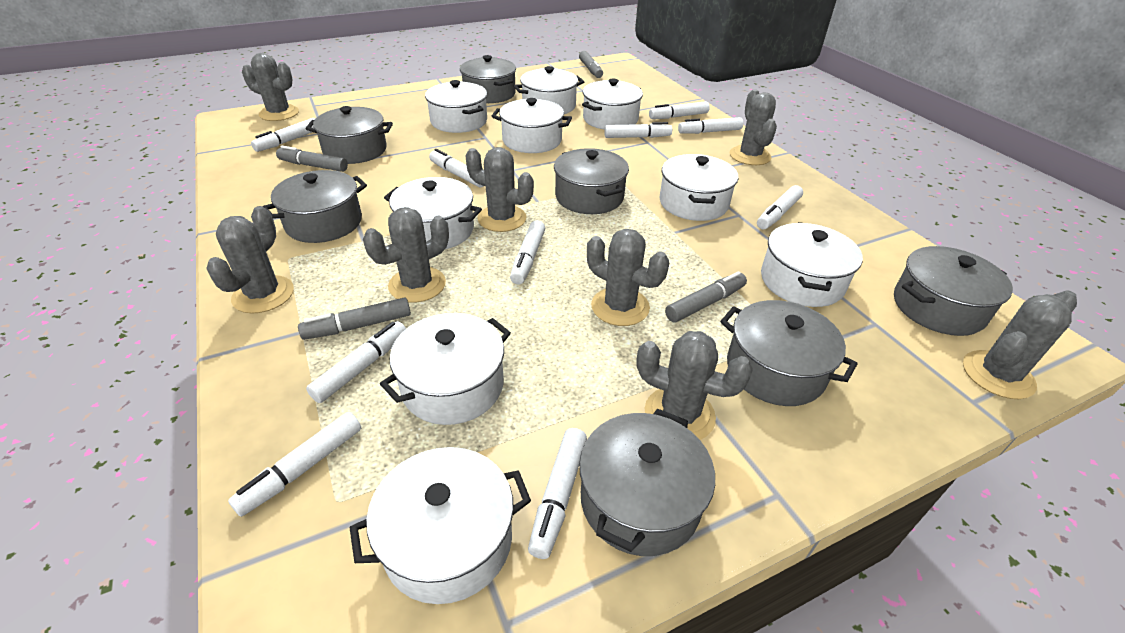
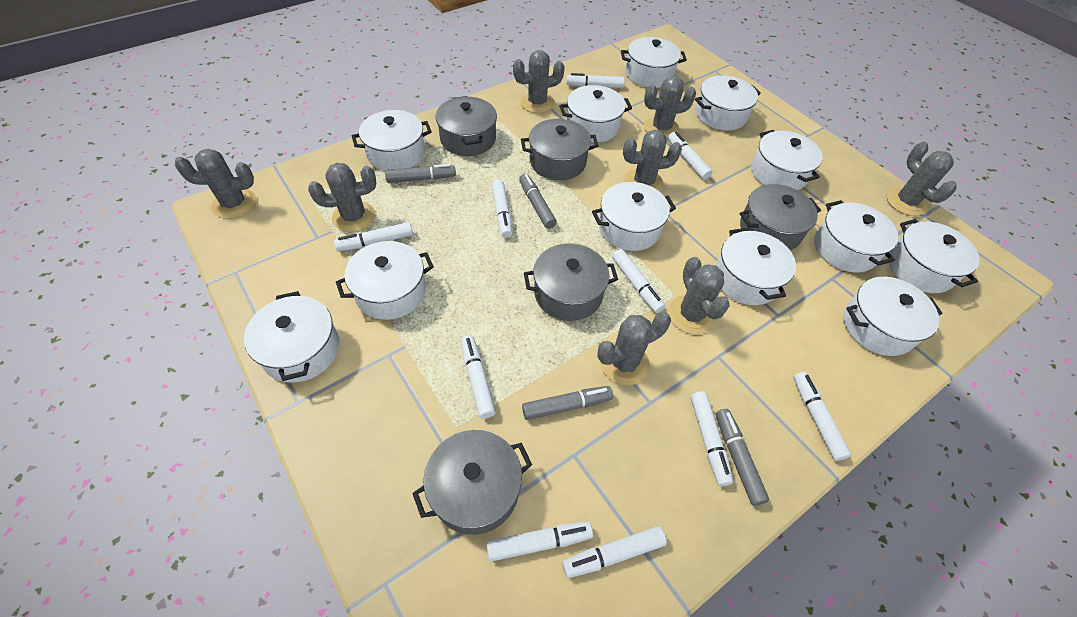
grey pot: 7 -> 5
white pot: 9 -> 12

